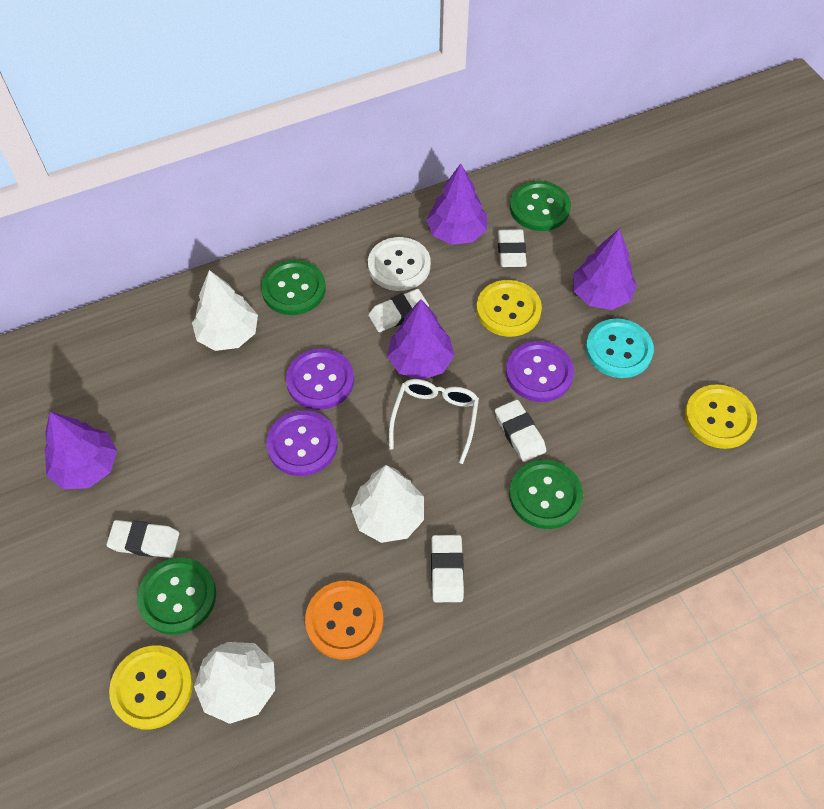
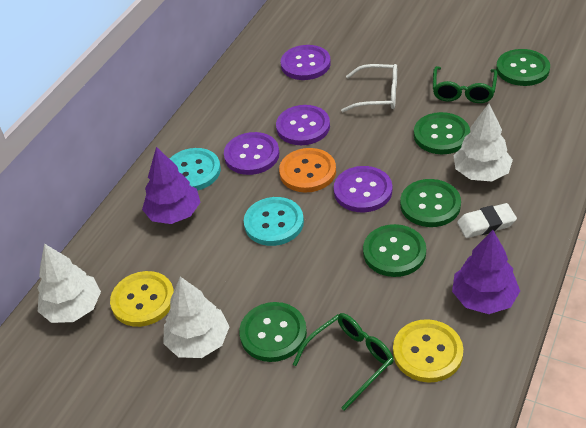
green button: 4 -> 5
green glasses: 0 -> 2
purple button: 3 -> 4
purple tree: 4 -> 2
turquoise button: 1 -> 2
white button: 1 -> 0
white eraser: 5 -> 1
yellow button: 3 -> 2

